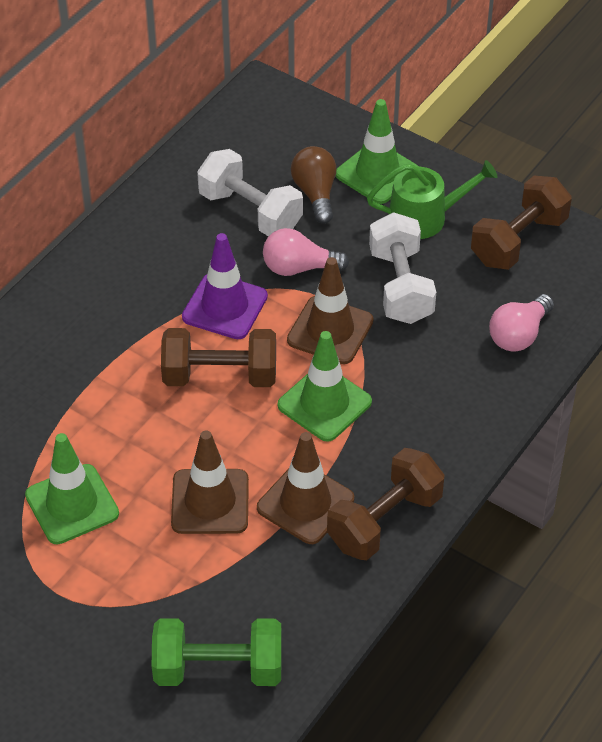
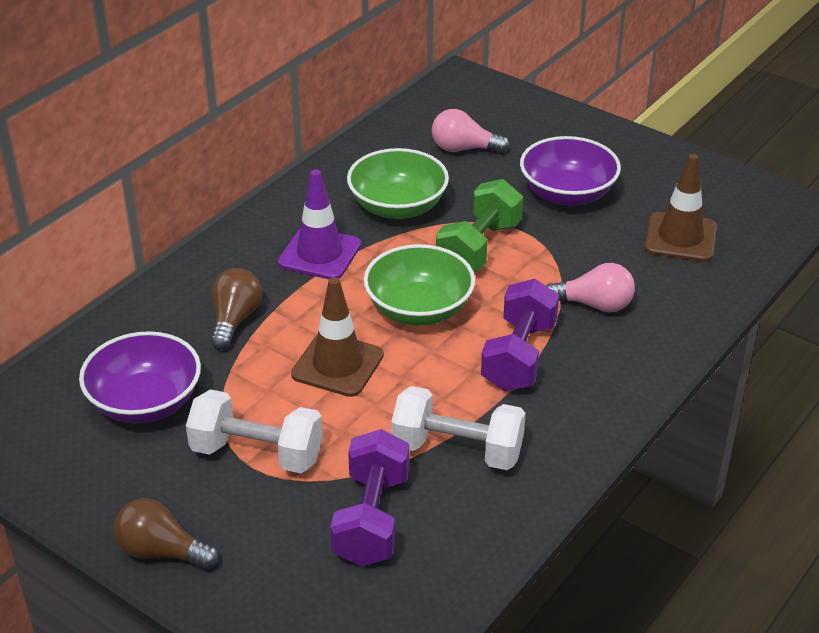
brown dumbbell: 3 -> 0
brown light bulb: 1 -> 2
brown traffic cone: 3 -> 2
green bowl: 0 -> 2
green traffic cone: 3 -> 0
green watering can: 1 -> 0
purple bowl: 0 -> 2
purple dumbbell: 0 -> 2

